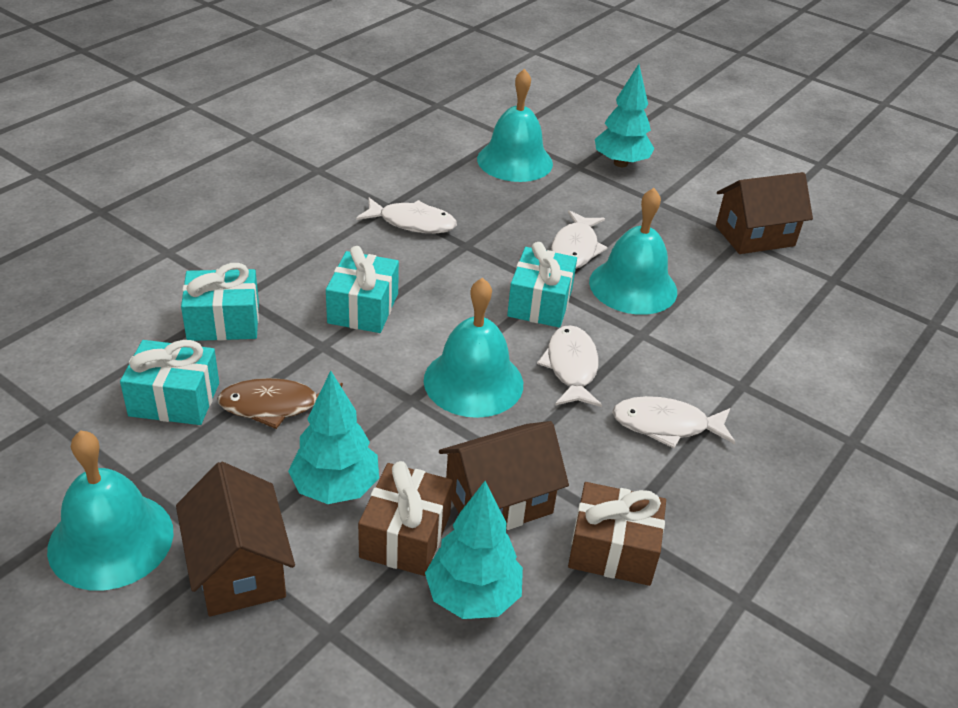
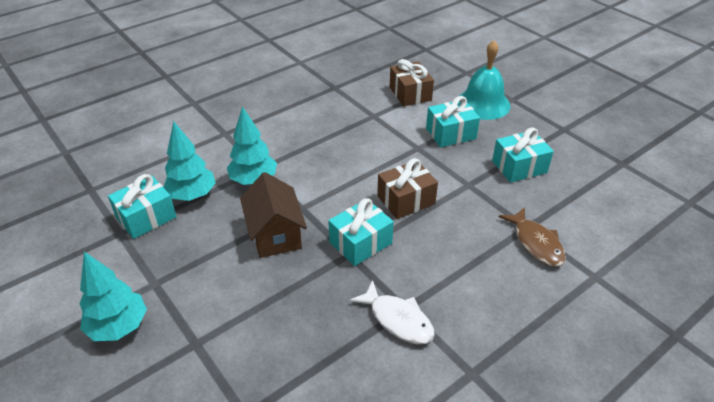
brown house: 3 -> 1
turquoise bell: 4 -> 1
white fish: 4 -> 1

